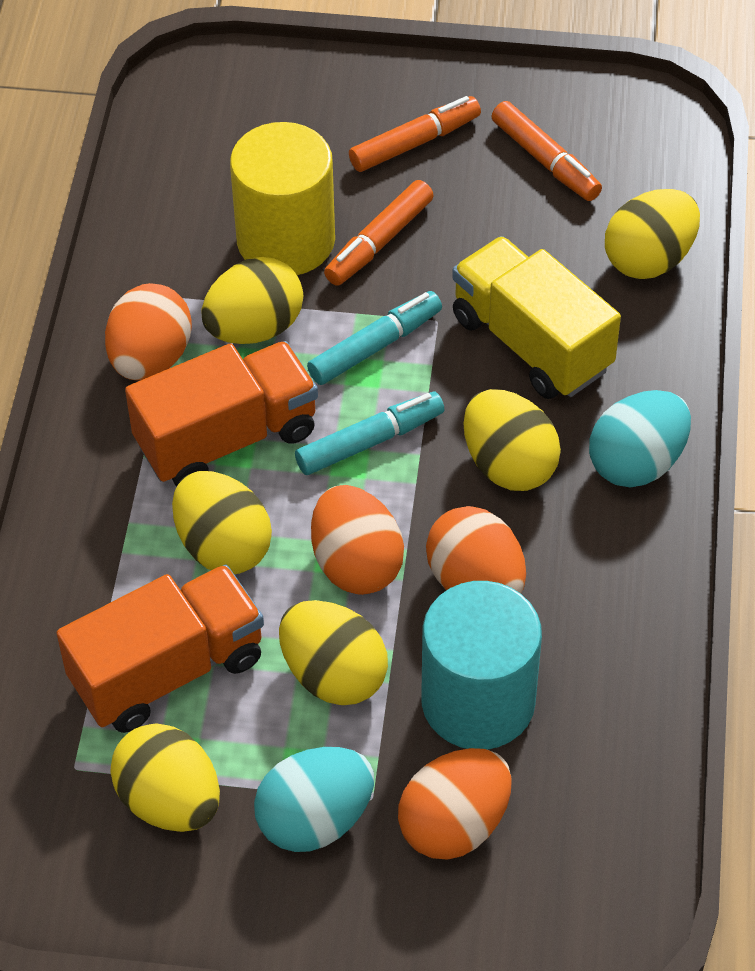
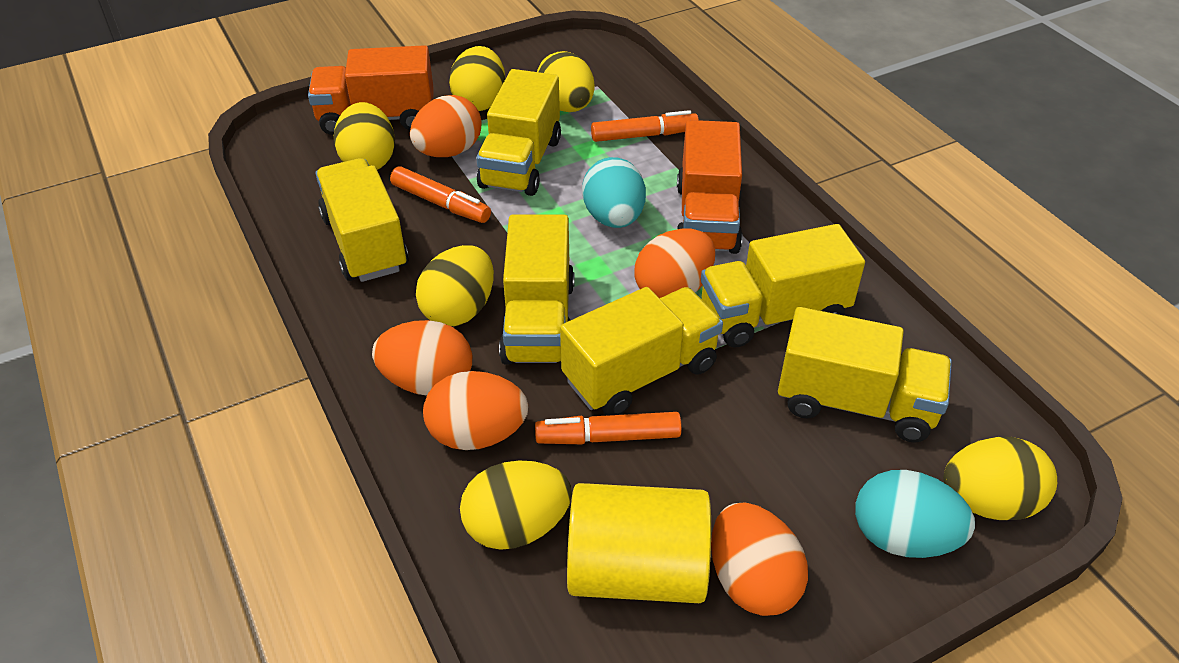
orange egg: 4 -> 5
turquoise cylinder: 1 -> 0
turquoise marker: 2 -> 0
yellow truck: 1 -> 6

